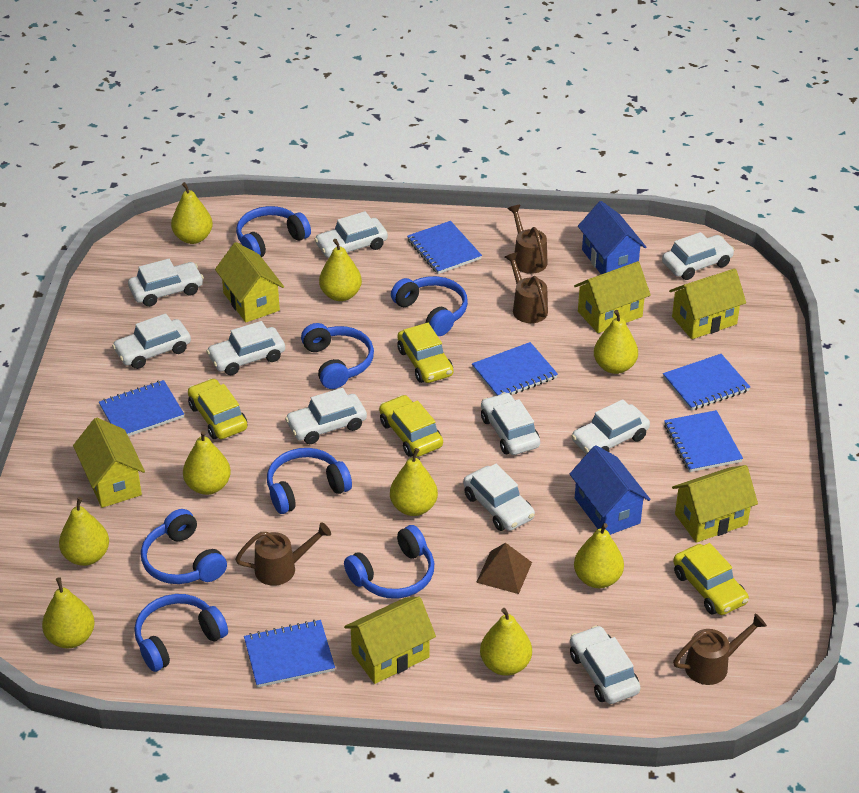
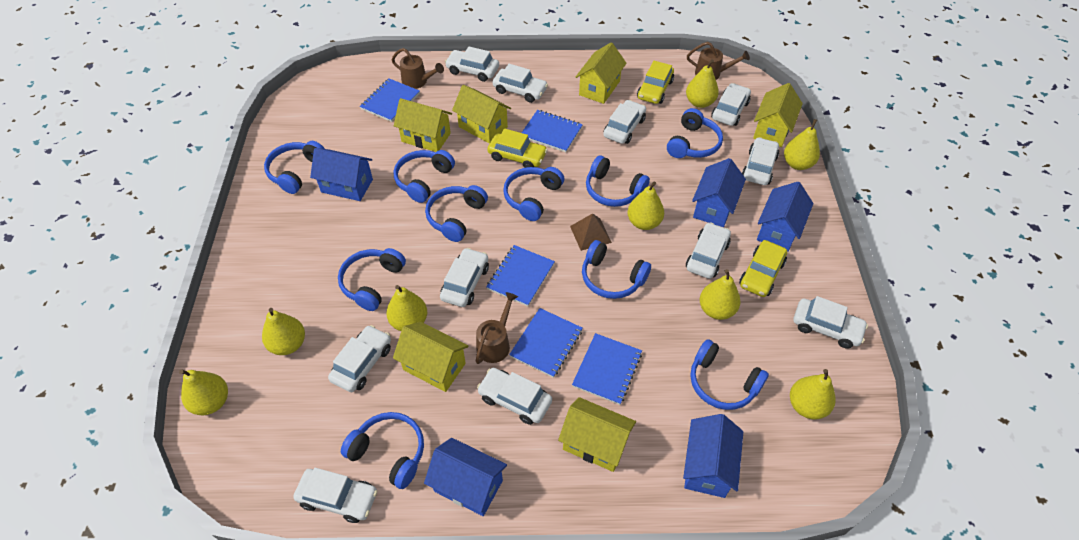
blue headphones: 7 -> 10
blue house: 2 -> 5
blue notebook: 6 -> 5
brown watering can: 4 -> 3
white car: 10 -> 11
yellow car: 4 -> 3
yellow pear: 9 -> 8

